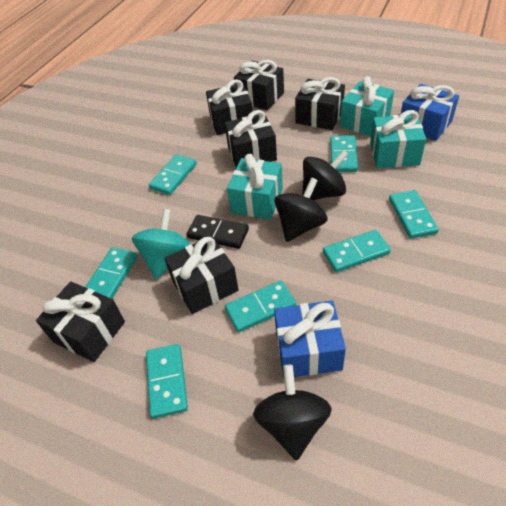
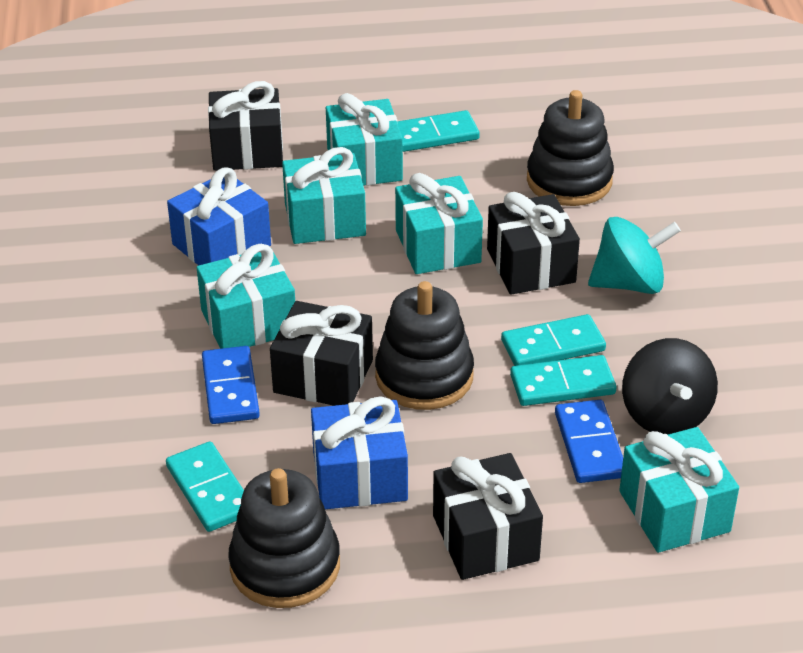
black domino: 1 -> 0
black gift: 6 -> 4
black spinning top: 3 -> 1
black stacking toy: 0 -> 3
blue domino: 0 -> 2
turquoise domino: 7 -> 4
turquoise gift: 3 -> 5

